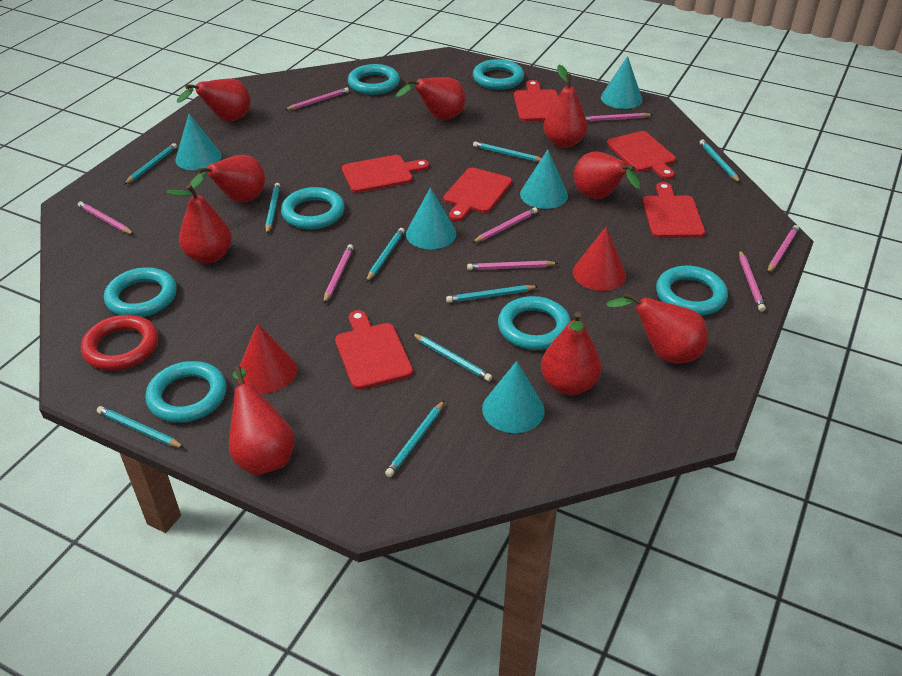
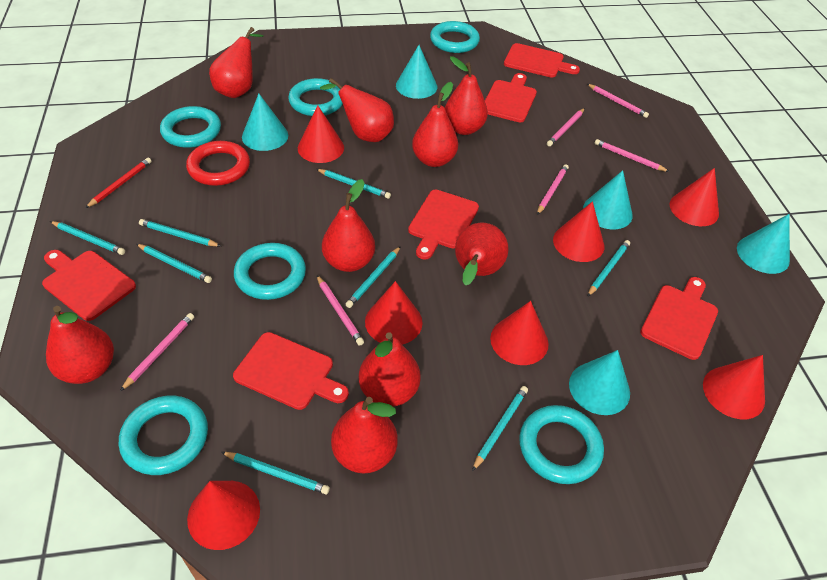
pink pencil: 8 -> 6
red cone: 2 -> 7
red pencil: 0 -> 1
turquoise pencil: 9 -> 8
turquoise ring: 7 -> 6

